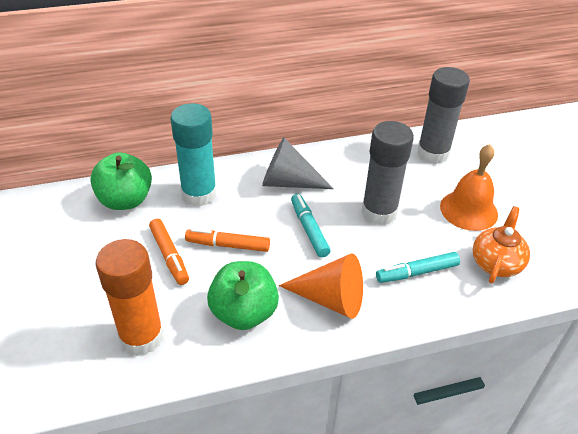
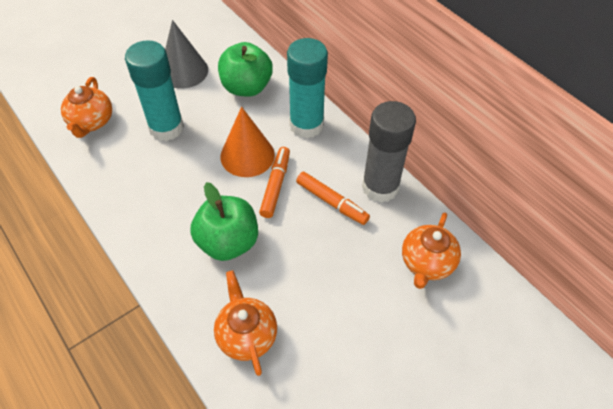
grey glue stick: 2 -> 1
orange bell: 1 -> 0
orange glue stick: 1 -> 0
orange teapot: 1 -> 3
turquoise glue stick: 1 -> 2
turquoise marker: 2 -> 0

